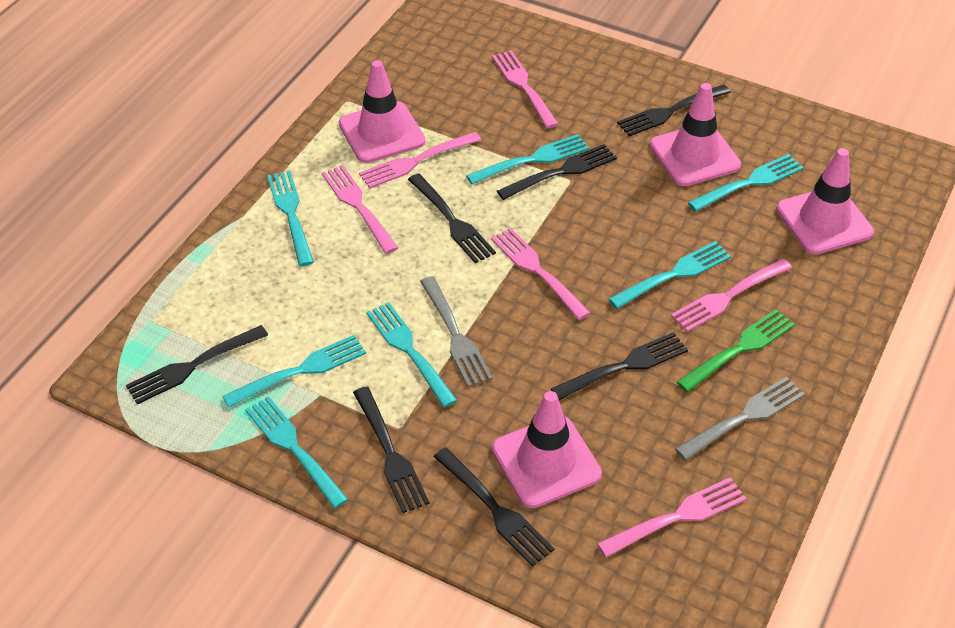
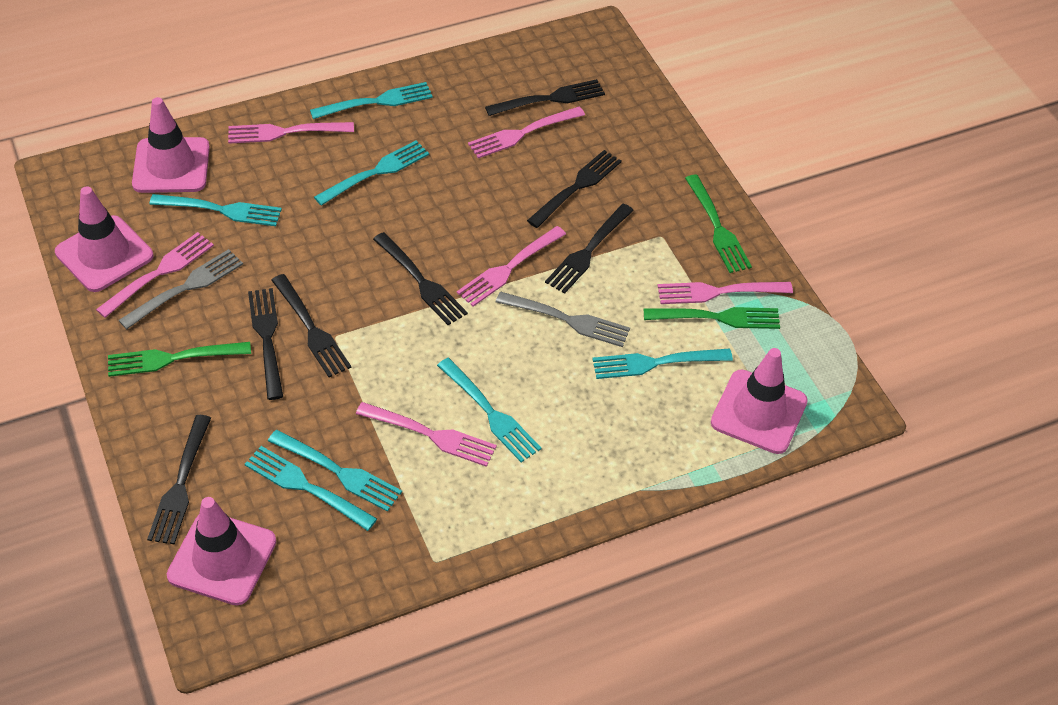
green fork: 1 -> 3

